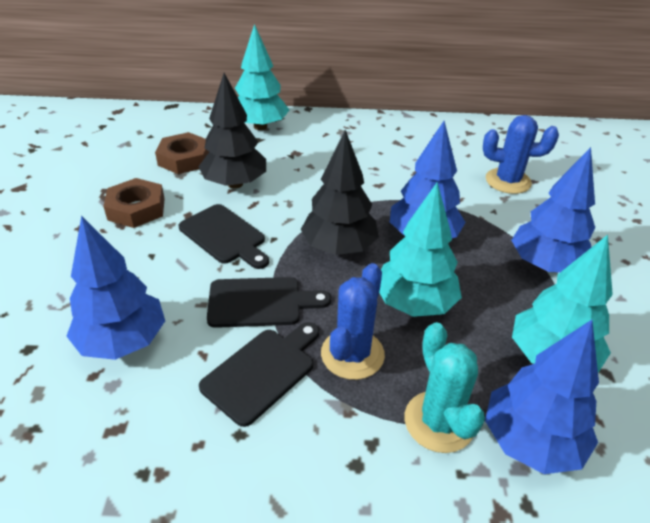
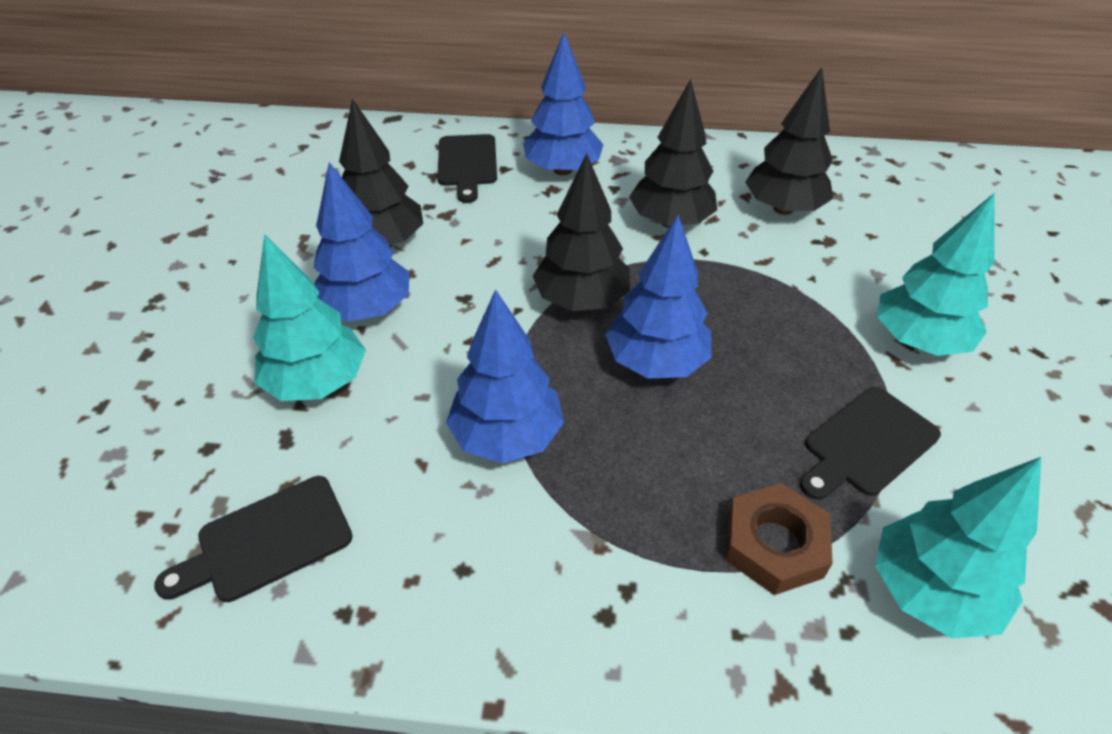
black tree: 2 -> 4
blue cactus: 2 -> 0
brown nut: 2 -> 1
turquoise cactus: 1 -> 0

